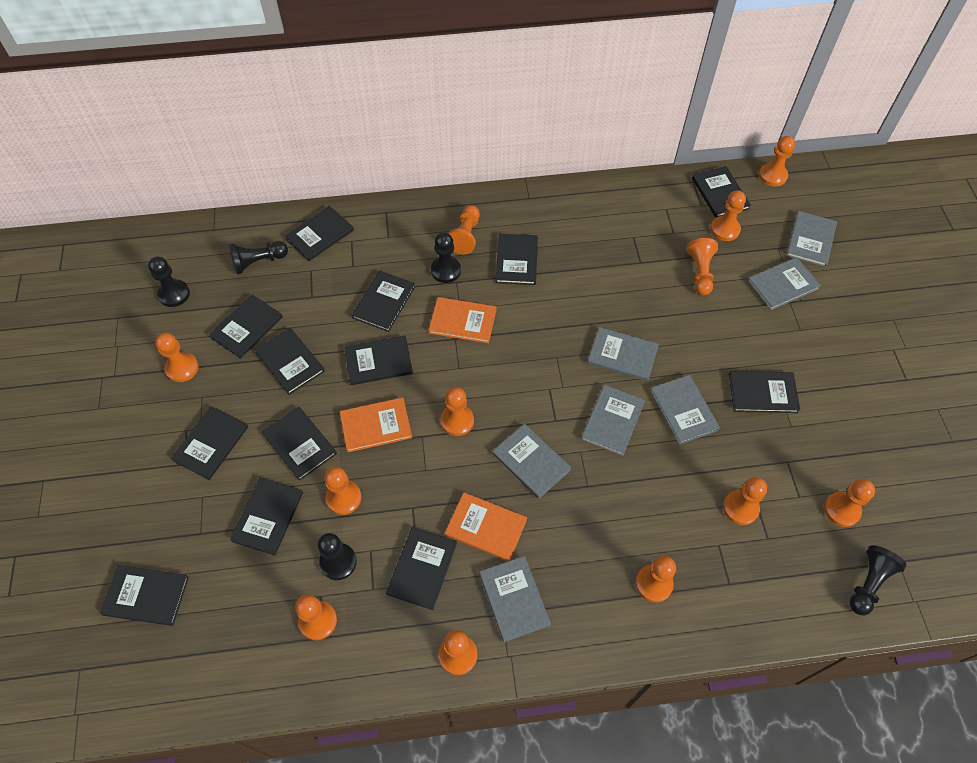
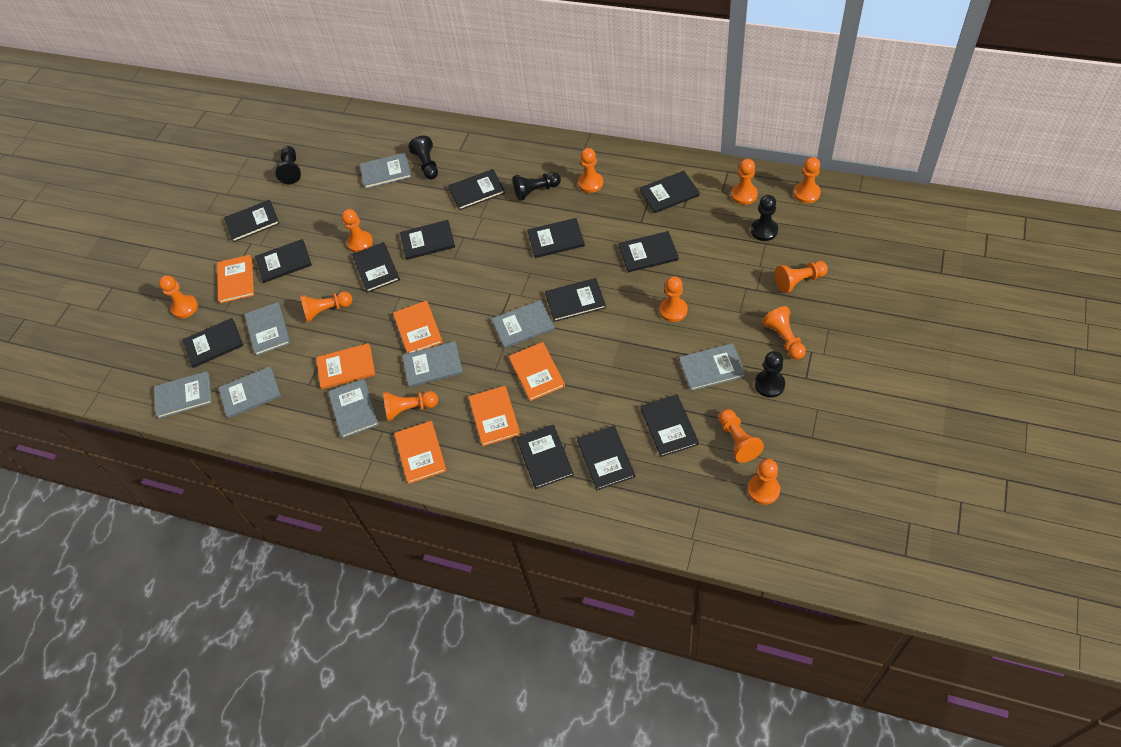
grey book: 7 -> 8
orange book: 3 -> 6

